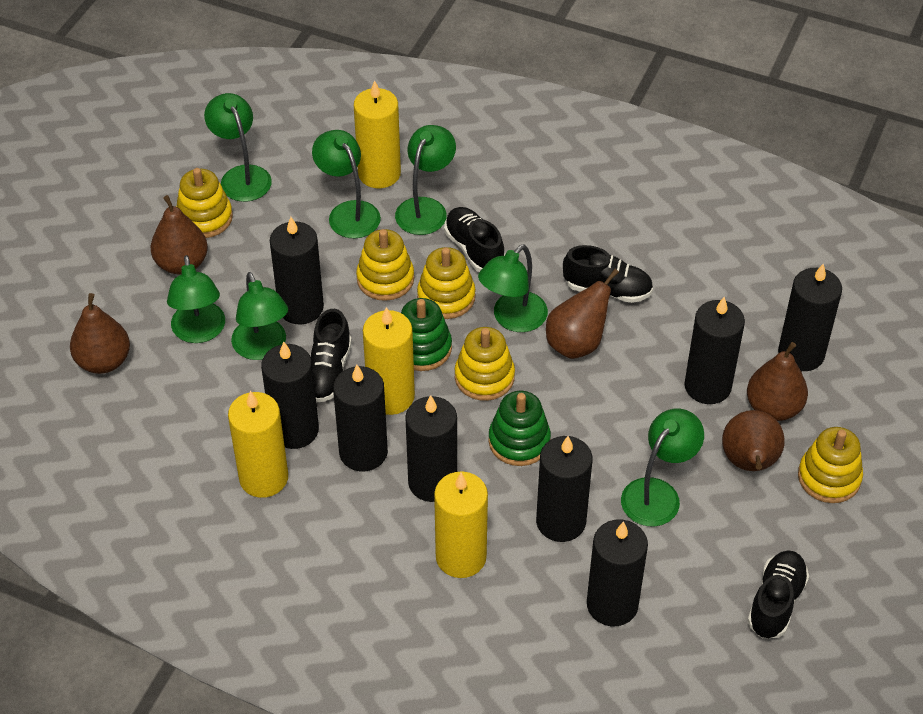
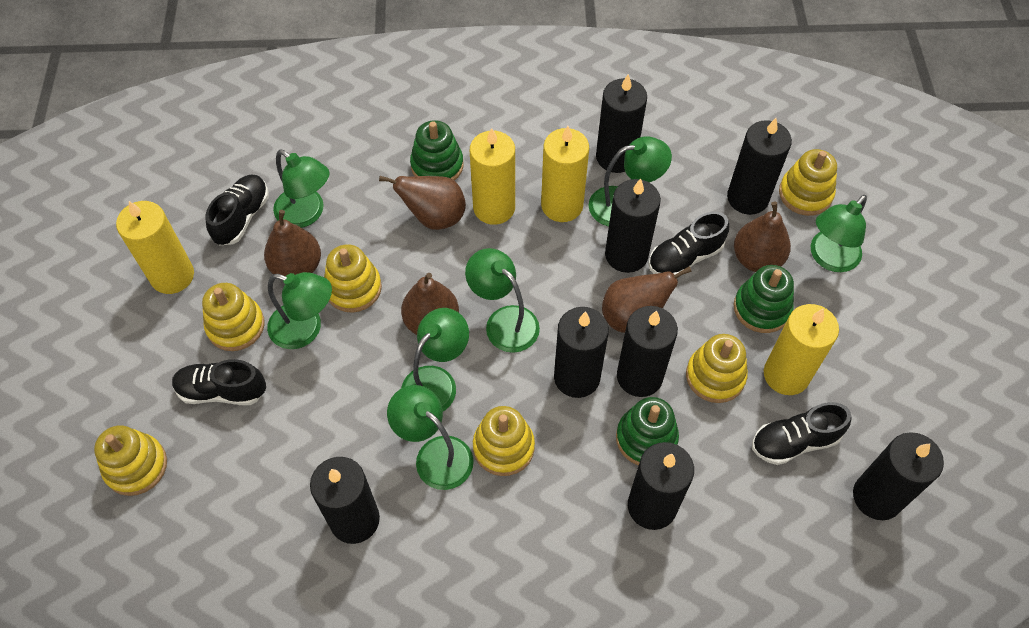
green stacking toy: 2 -> 3
yellow stacking toy: 5 -> 6

